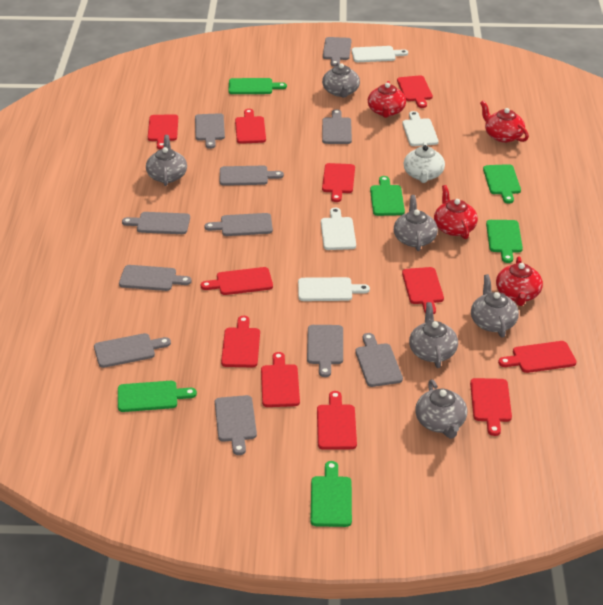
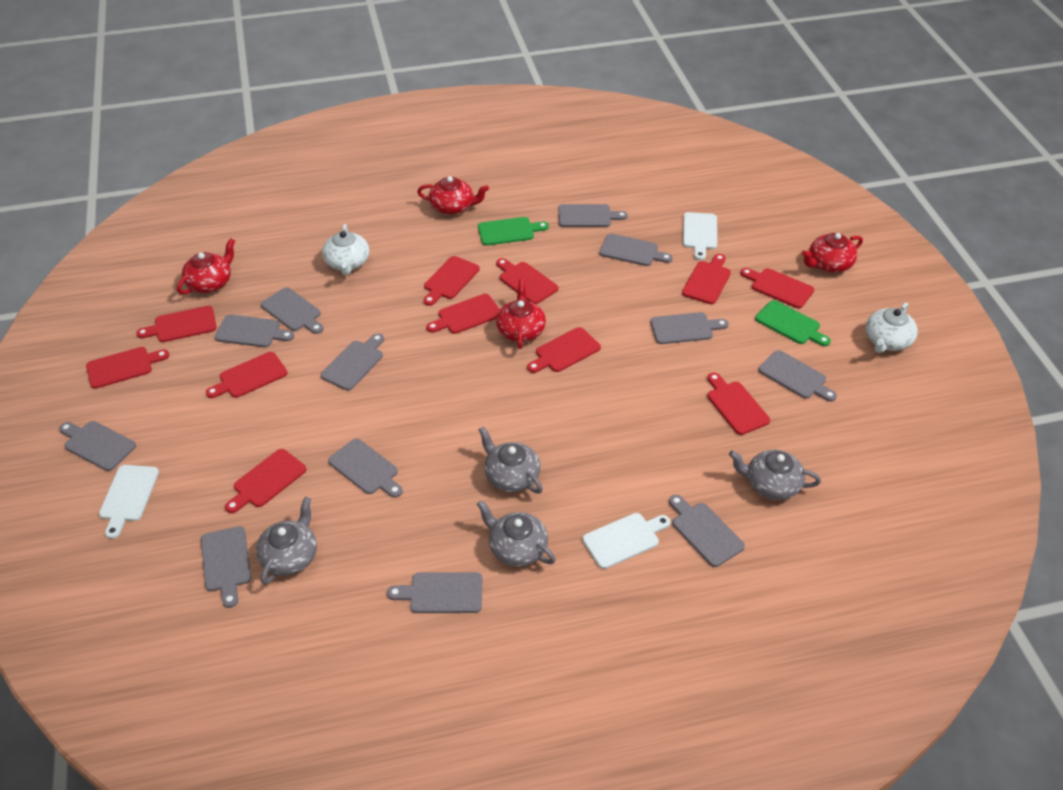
green cutting board: 6 -> 2
grey cutting board: 11 -> 12
grey teapot: 6 -> 4
white cutting board: 4 -> 3
white teapot: 1 -> 2

